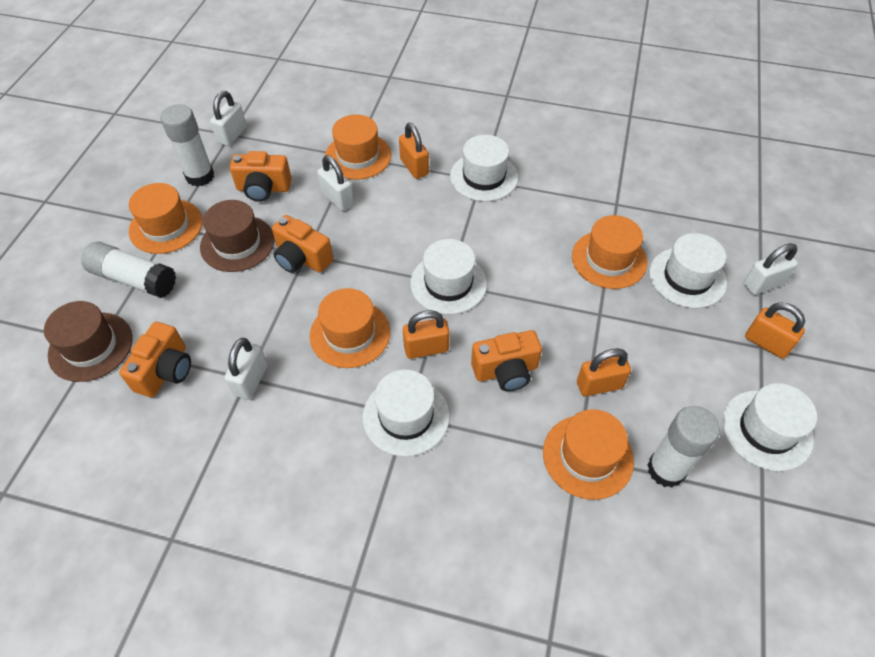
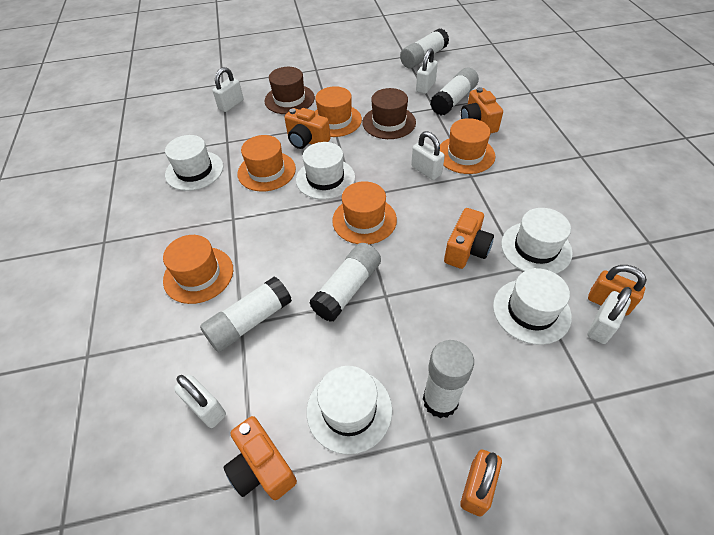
orange padlock: 4 -> 2
white glue stick: 3 -> 5
white padlock: 4 -> 5

